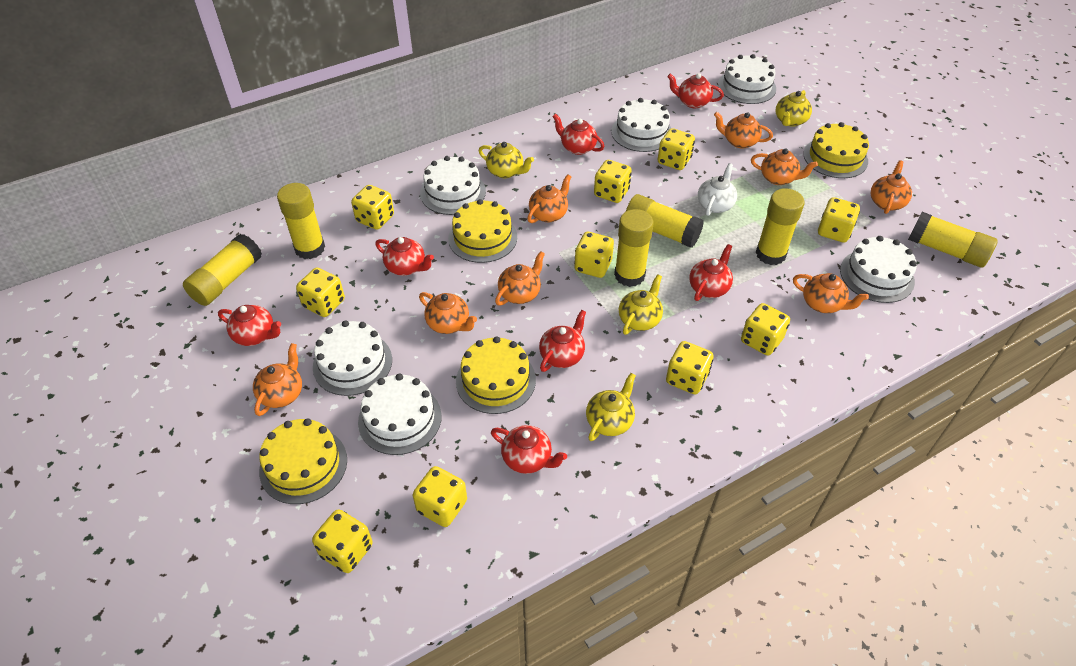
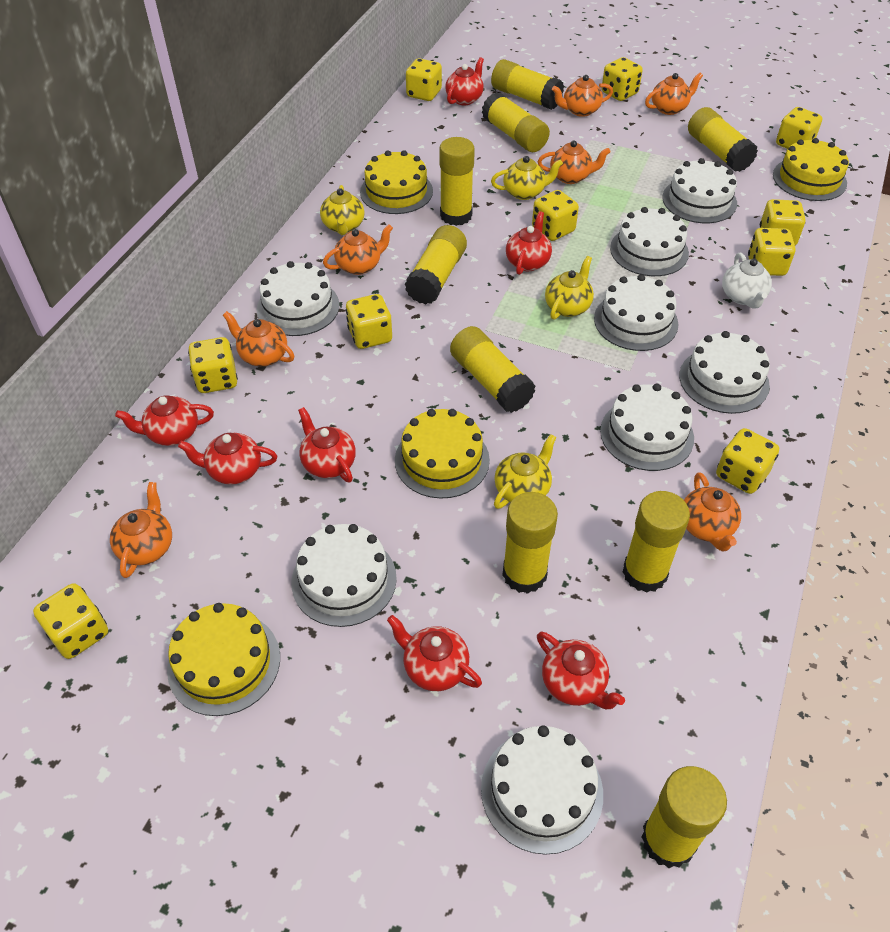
orange teapot: 8 -> 7
white cake: 6 -> 8
yellow glue stick: 6 -> 9

